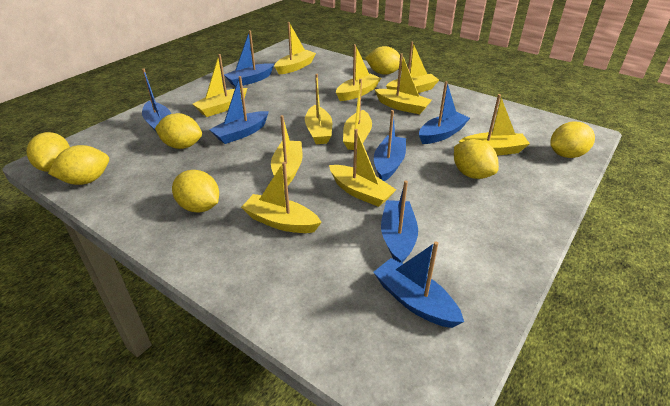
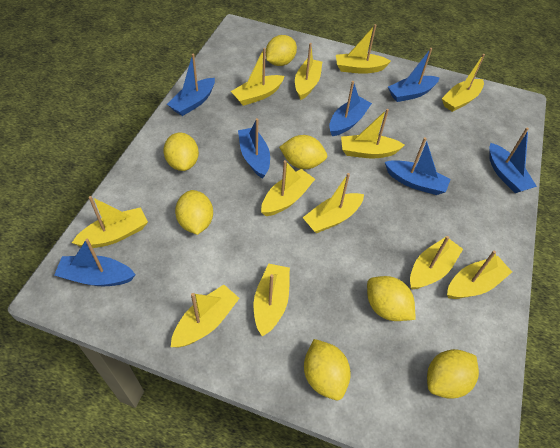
yellow boat: 11 -> 12

